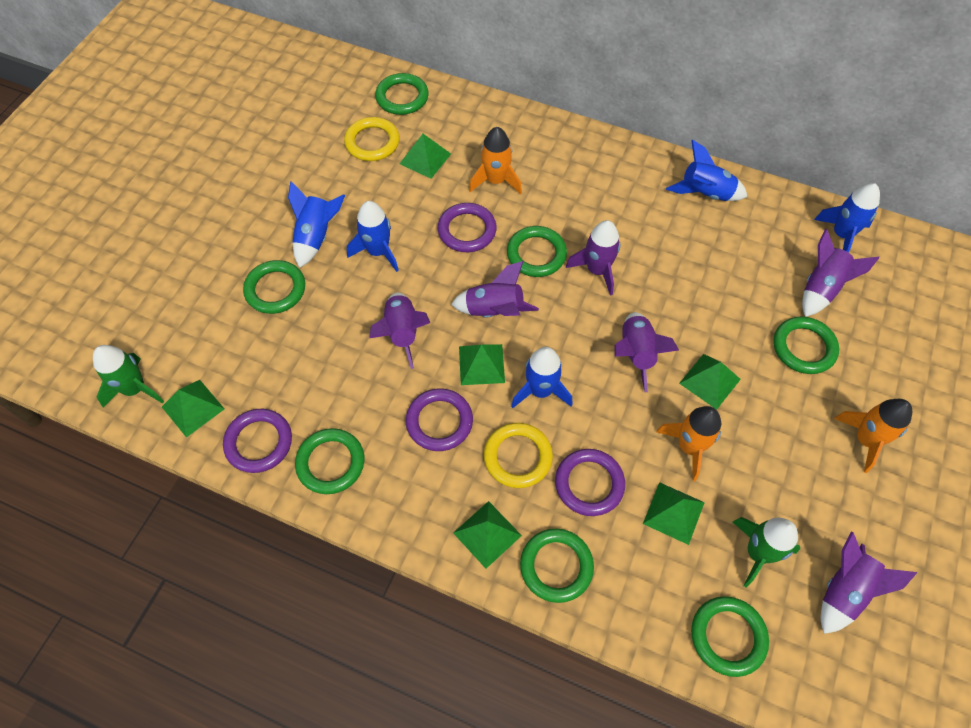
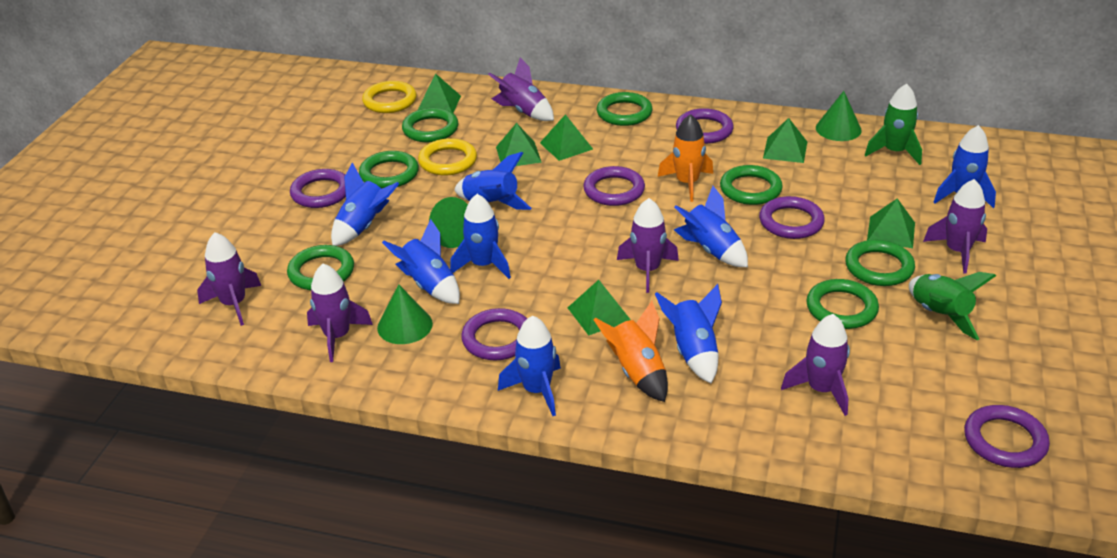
blue rocket: 5 -> 8
green cone: 0 -> 3
orange rocket: 3 -> 2
purple ring: 4 -> 6

